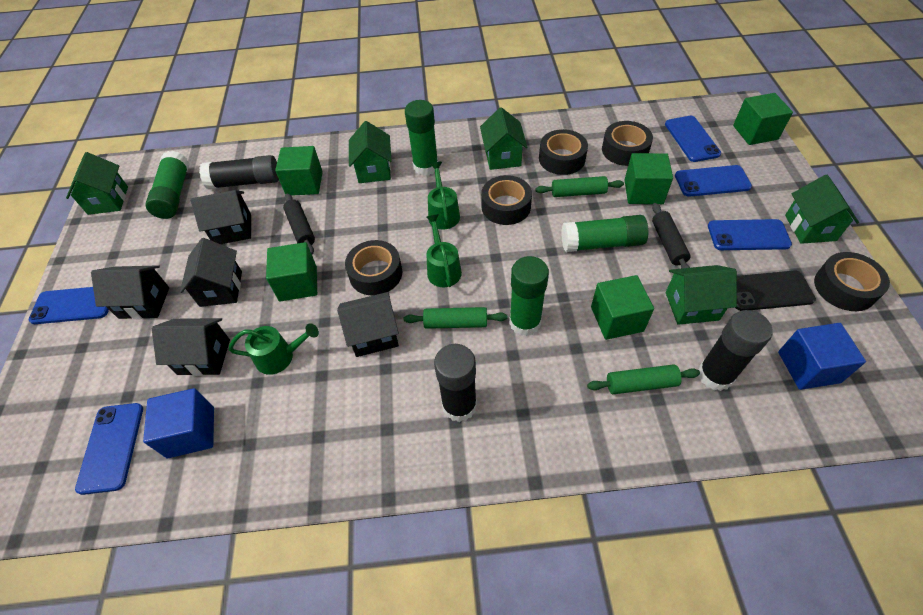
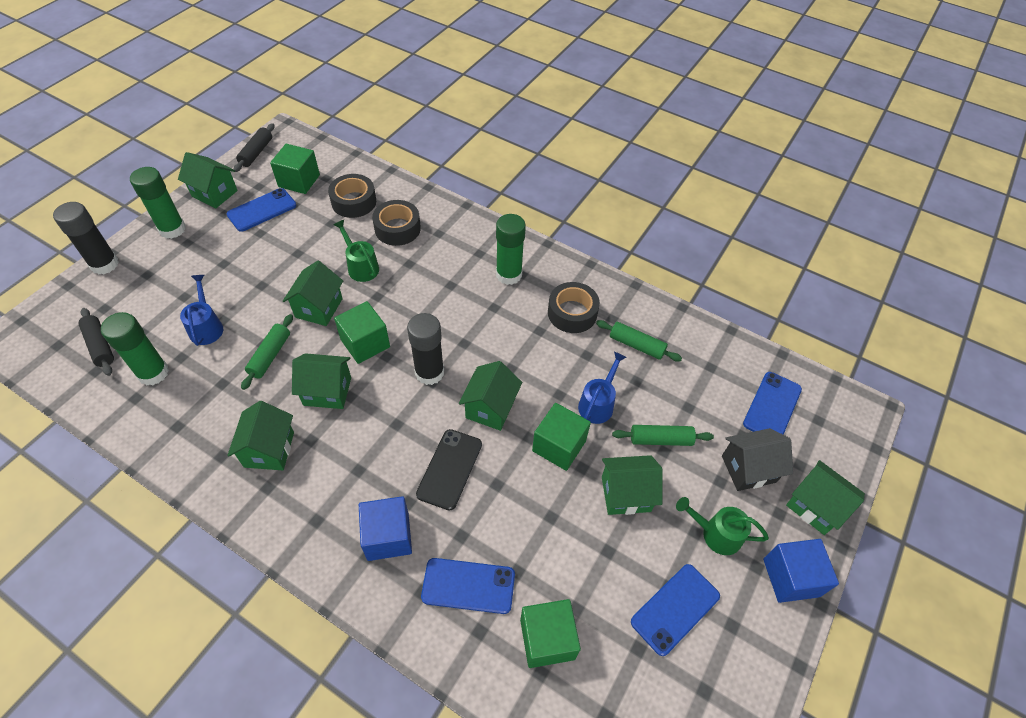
black glue stick: 3 -> 2
black house: 5 -> 1
black tape: 5 -> 3
blue phone: 5 -> 4
blue watering can: 0 -> 2
green cube: 5 -> 4
green glue stick: 4 -> 3
green house: 5 -> 7
green watering can: 3 -> 2

